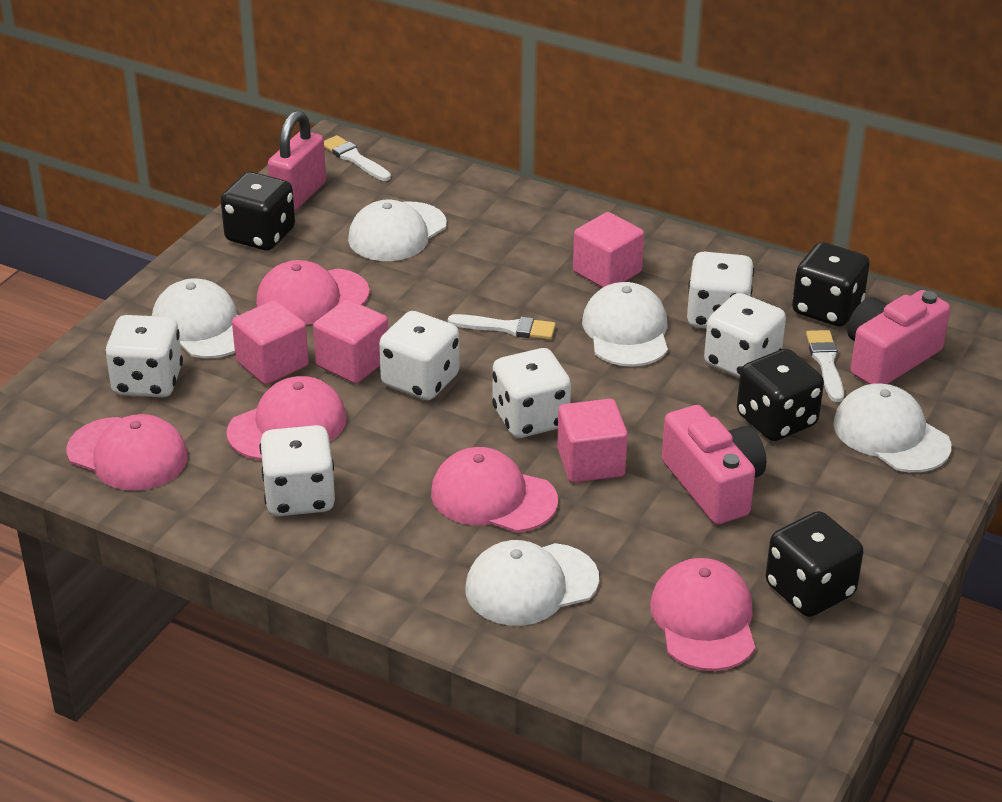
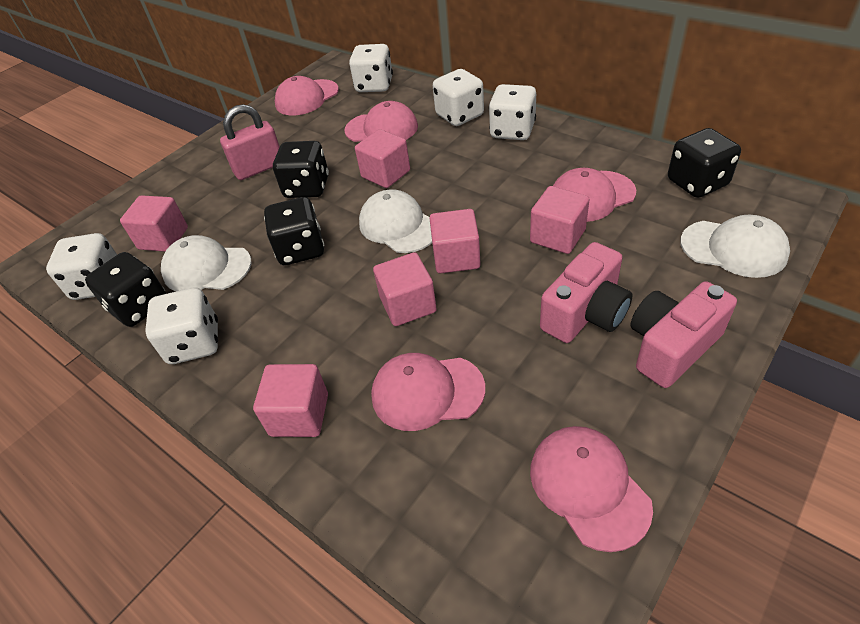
pink cube: 4 -> 6
white brush: 3 -> 0
white cap: 5 -> 3
white dice: 6 -> 5

